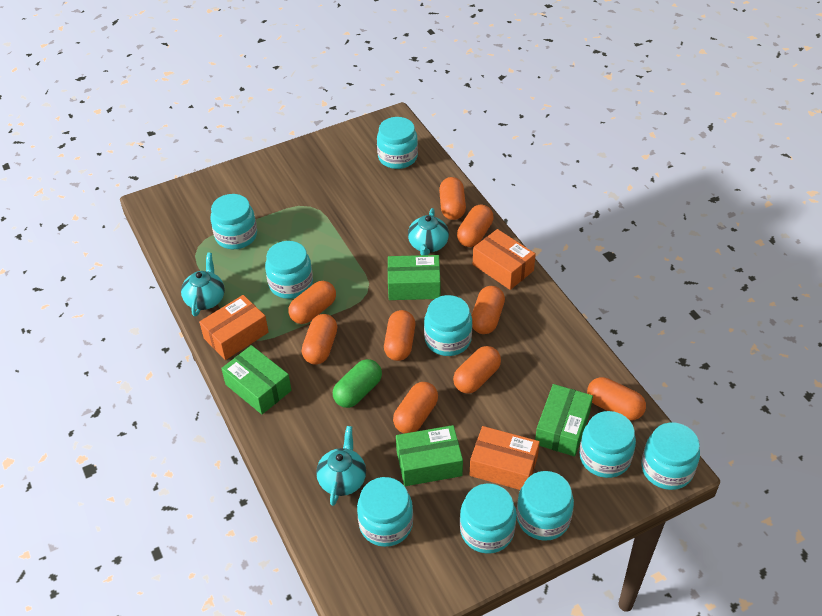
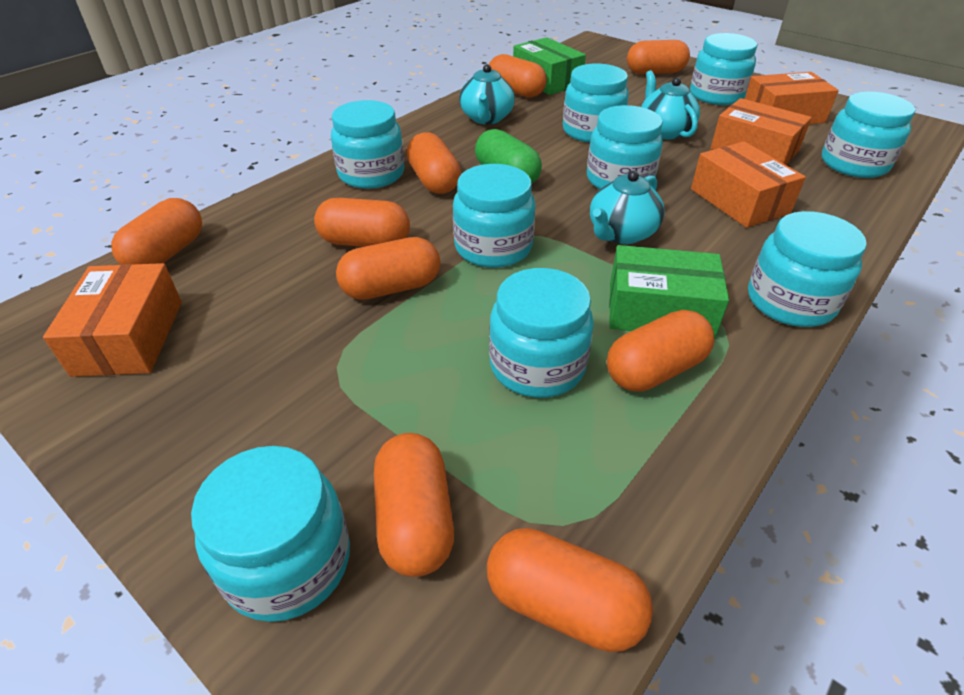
green box: 4 -> 2
orange box: 3 -> 4

